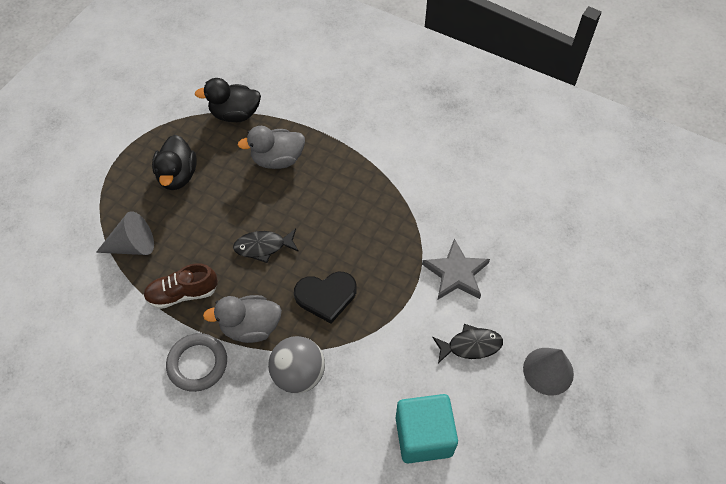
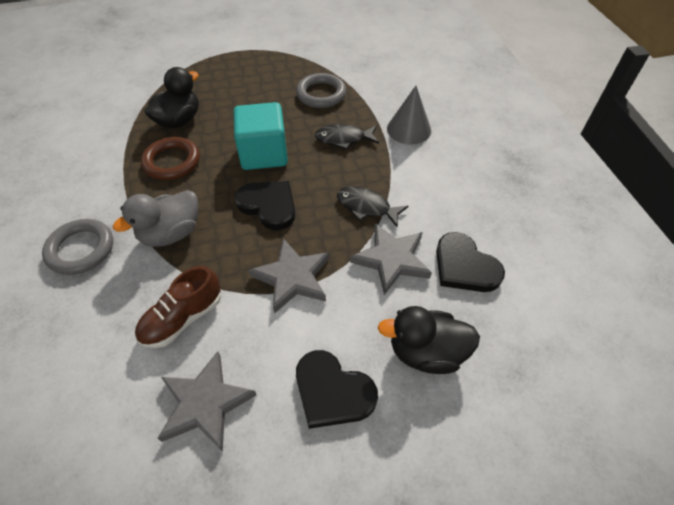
black heart: 1 -> 3
brown ring: 0 -> 1
grey ball: 1 -> 0
grey cone: 2 -> 1
grey duck: 2 -> 1
grey ring: 1 -> 2
grey star: 1 -> 3

